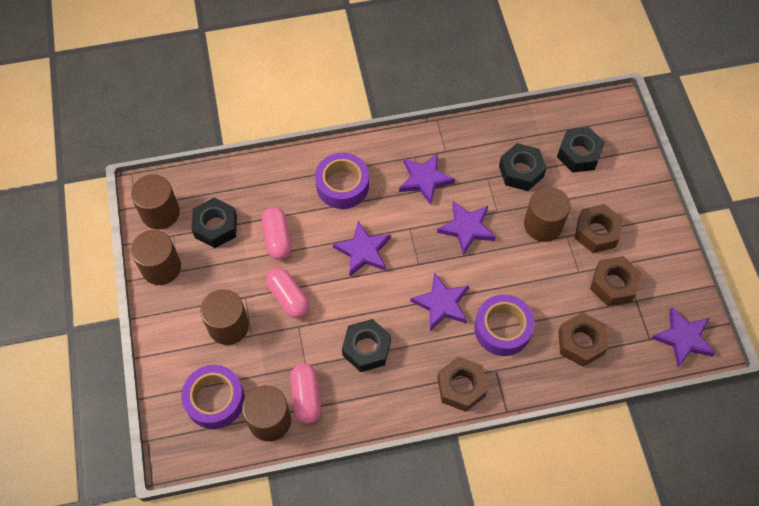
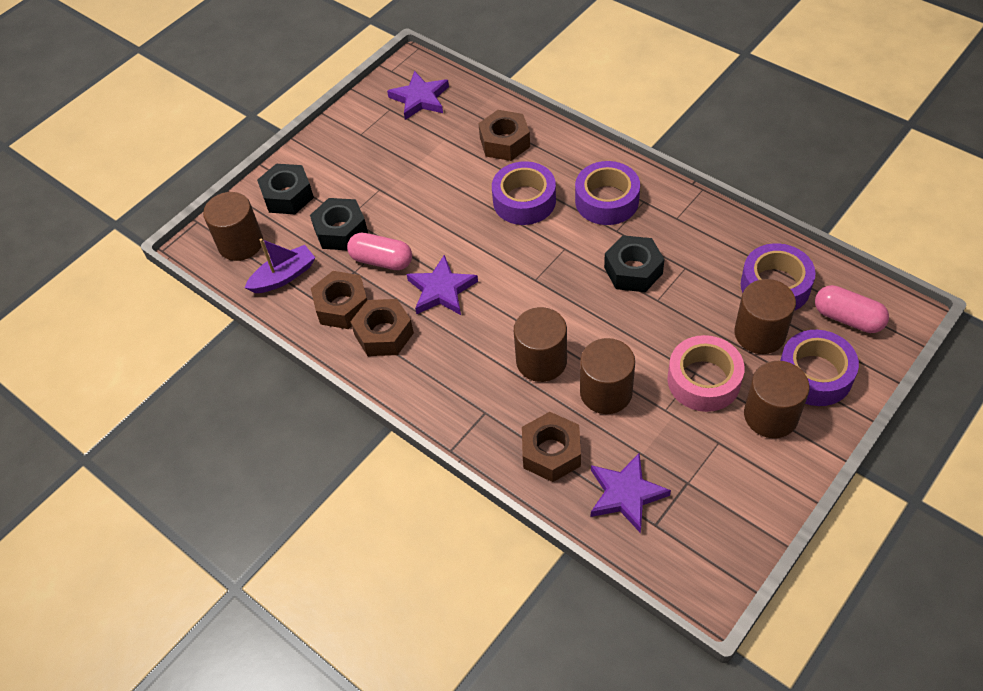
black nut: 4 -> 3
pink capsule: 3 -> 2
pink tape: 0 -> 1
purple boat: 0 -> 1
purple star: 5 -> 3
purple tape: 3 -> 4

